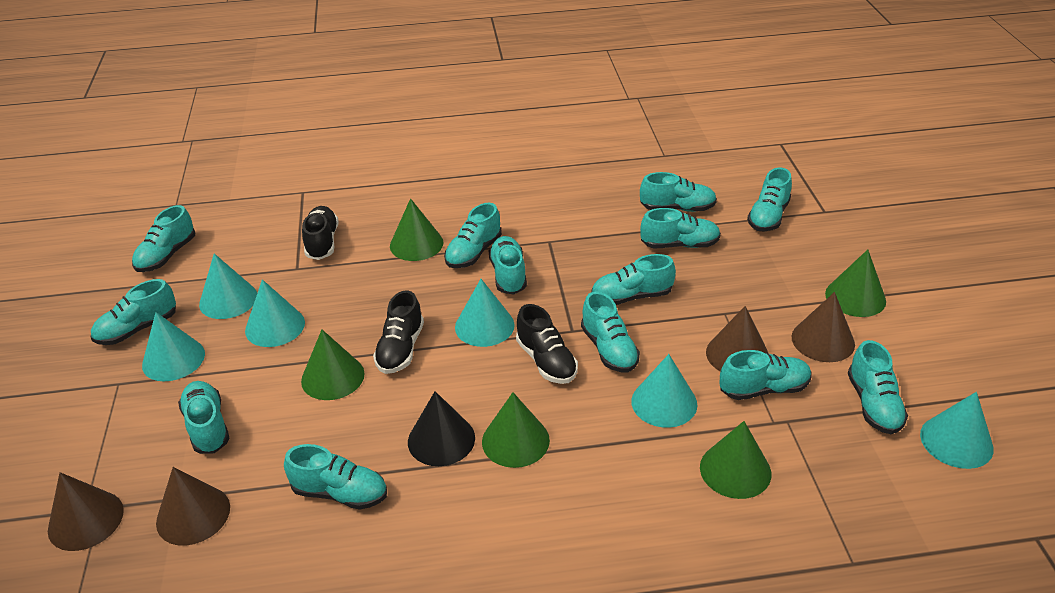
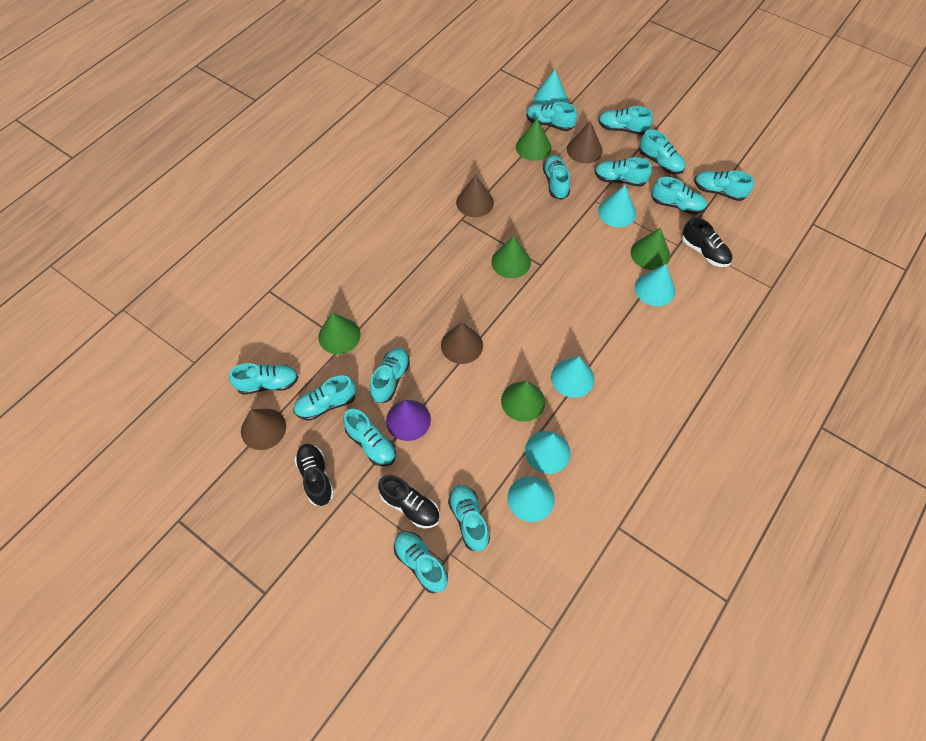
black cone: 1 -> 0
purple cone: 0 -> 1

